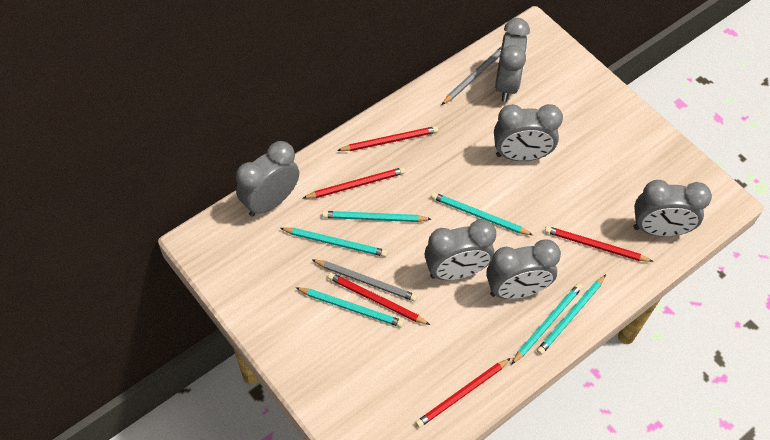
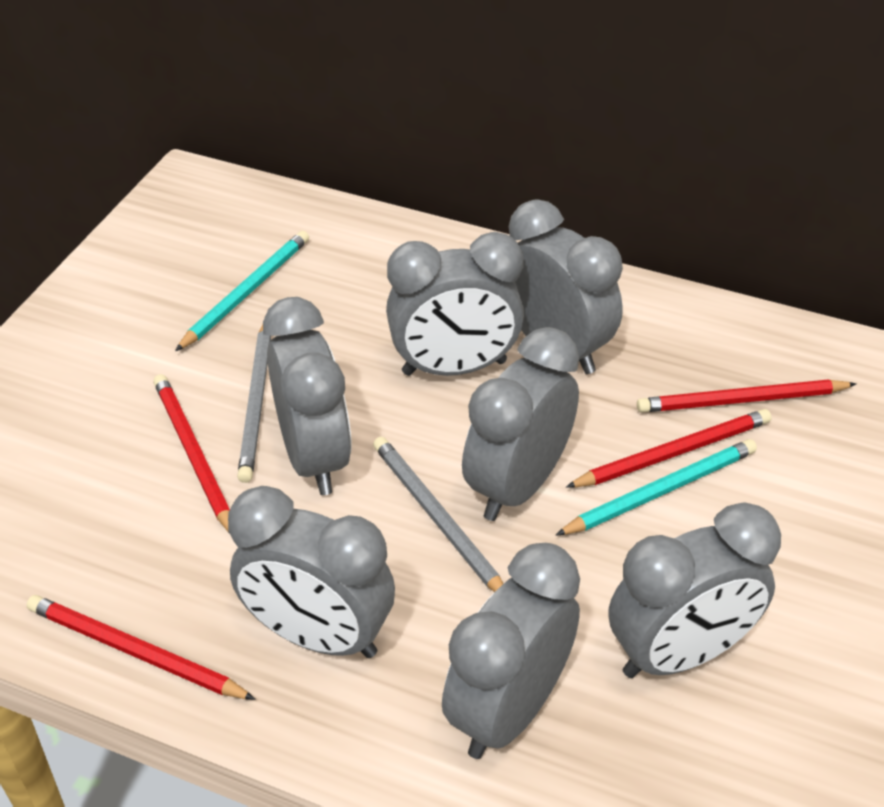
grey clock: 6 -> 7
red pencil: 5 -> 4
turquoise pencil: 6 -> 2

